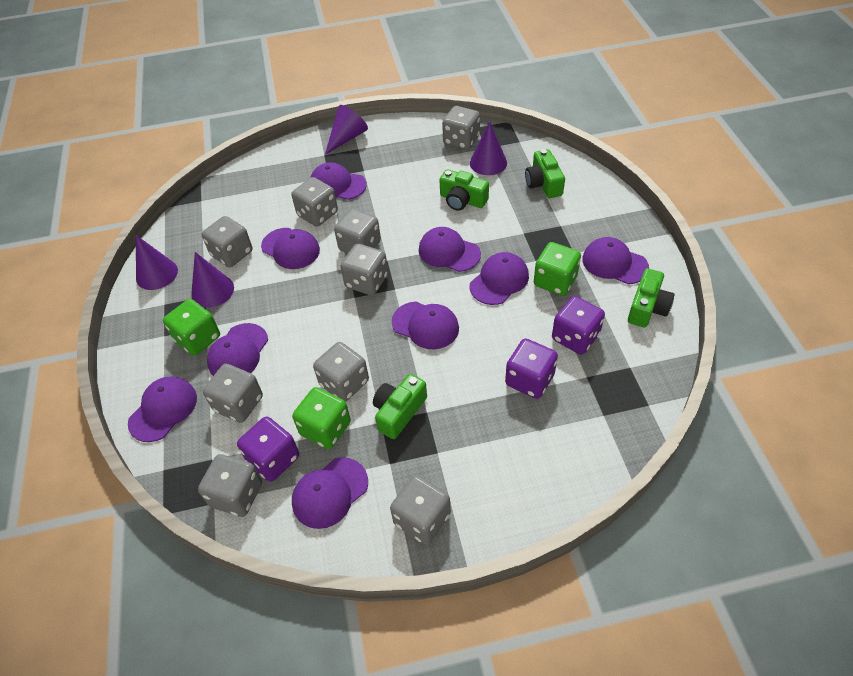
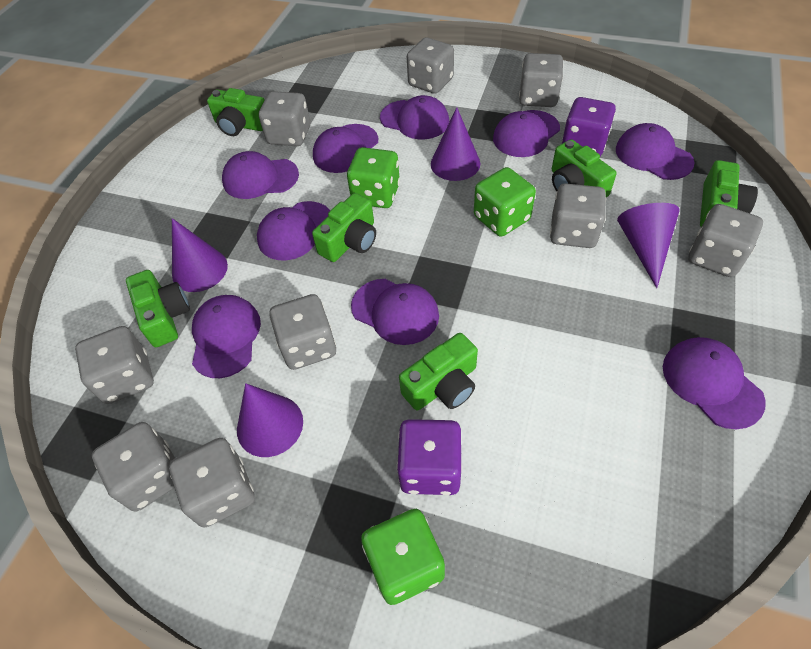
green camera: 4 -> 6
purple dice: 3 -> 2

